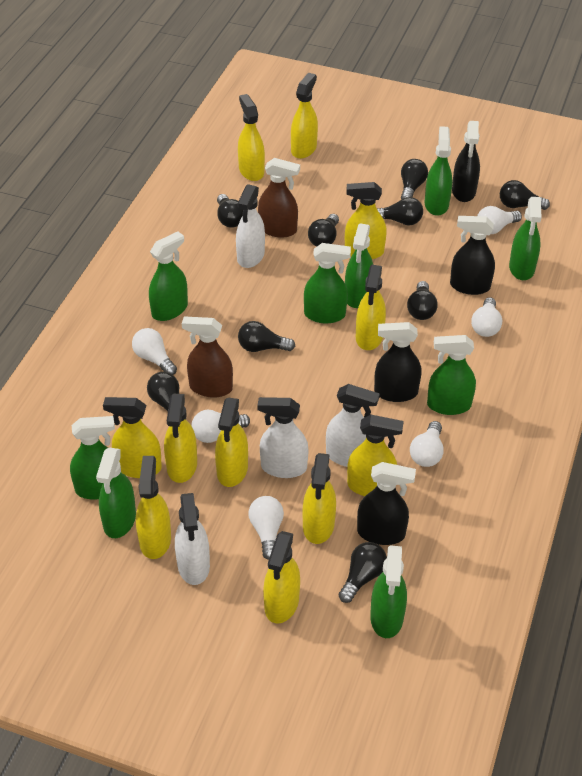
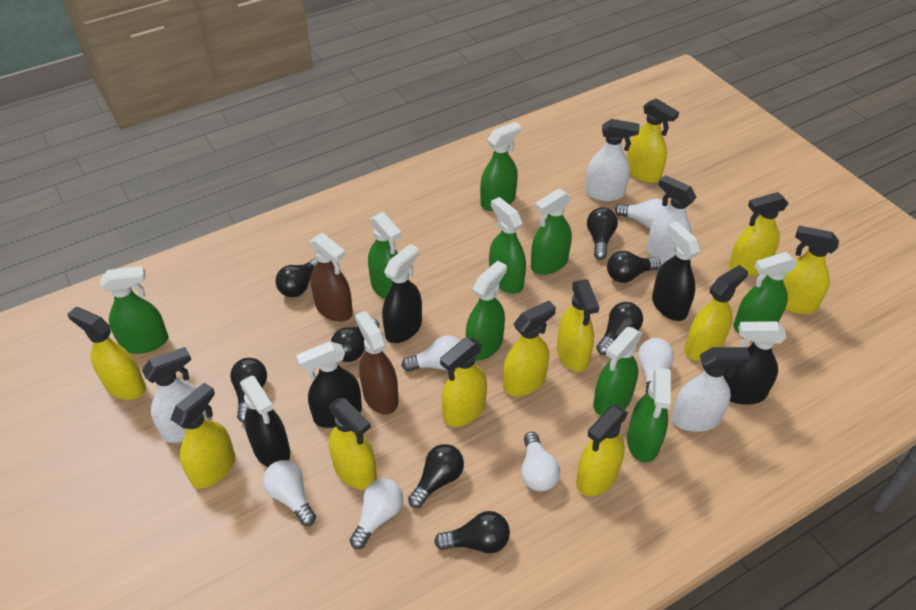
black light bulb: 9 -> 8
black spray bottle: 4 -> 5

